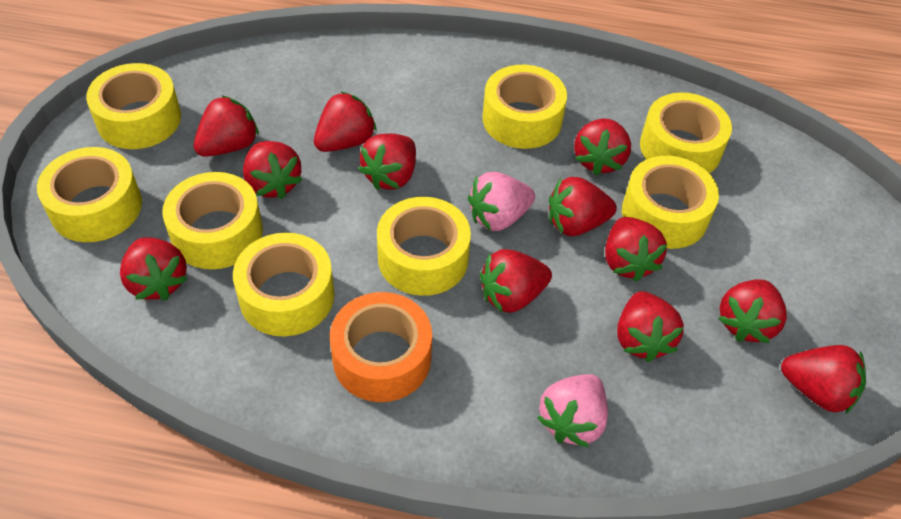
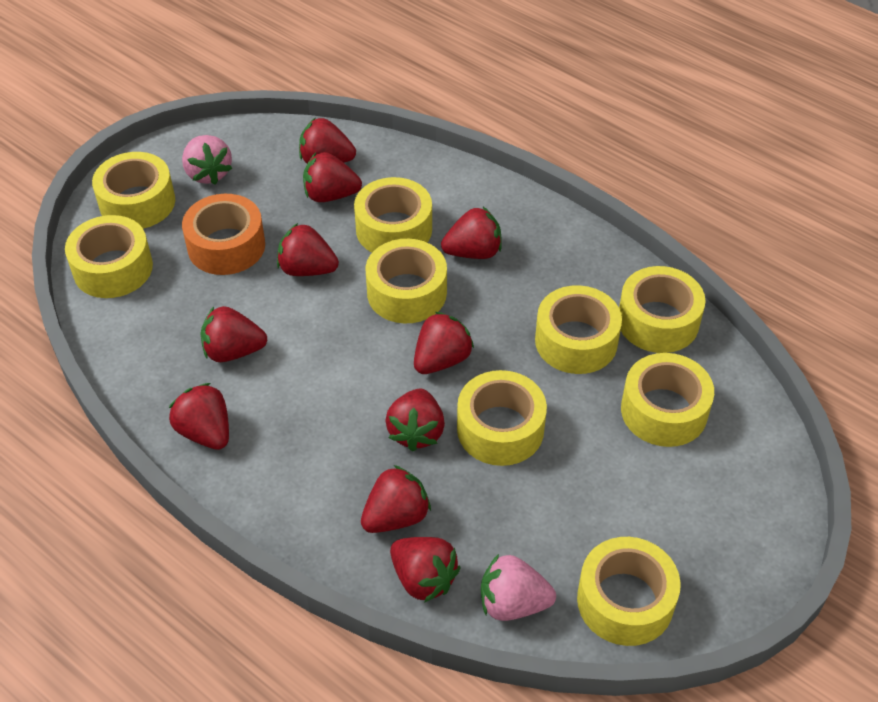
red strawberry: 12 -> 10
yellow tape: 8 -> 9

